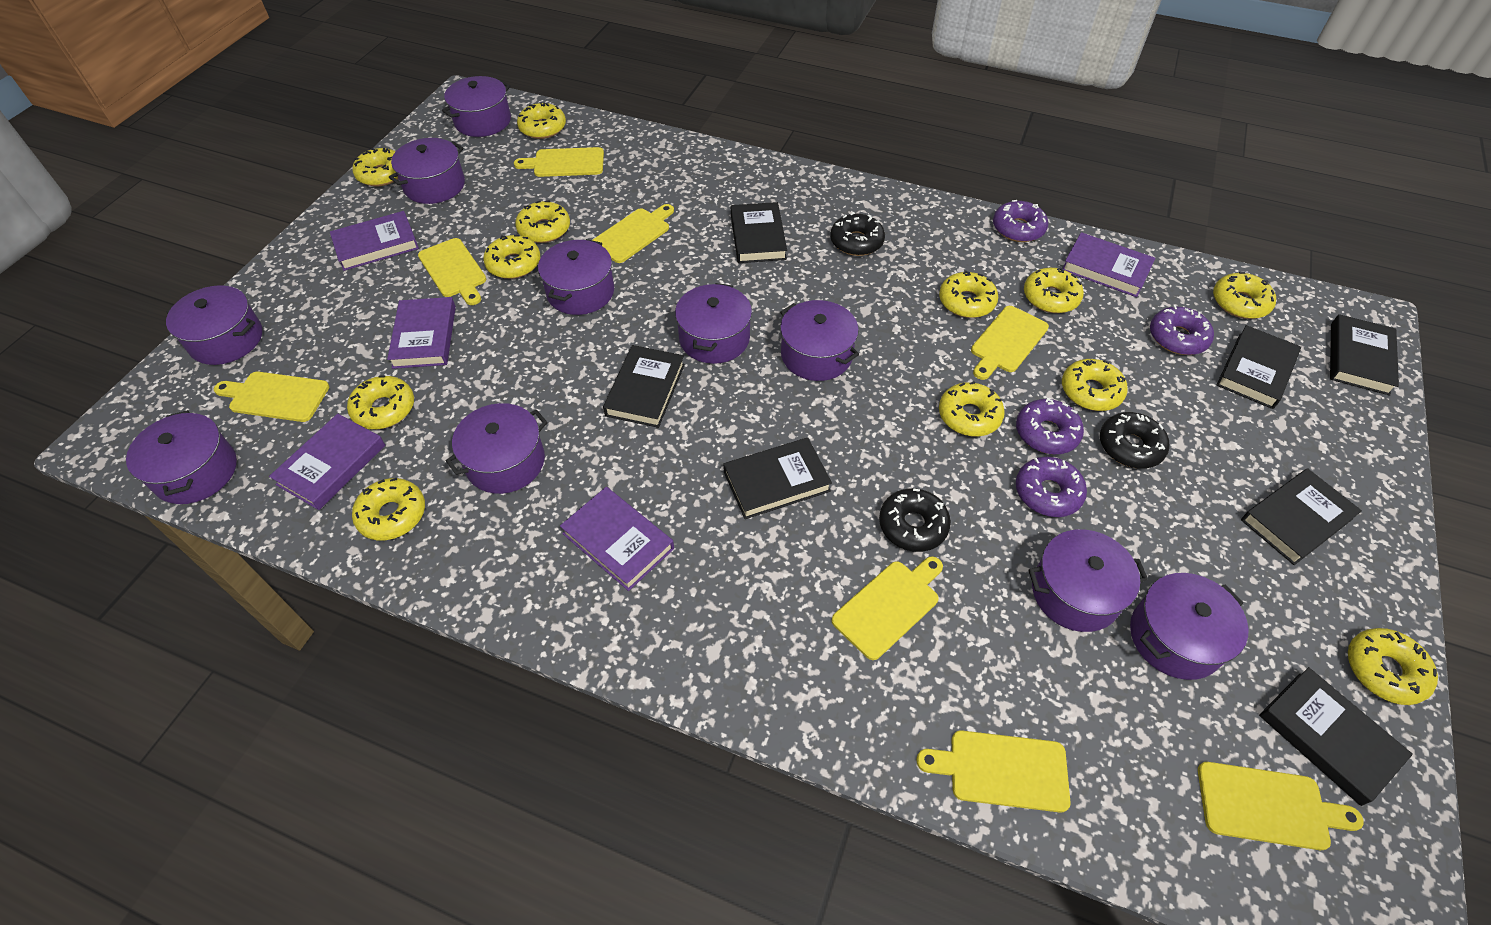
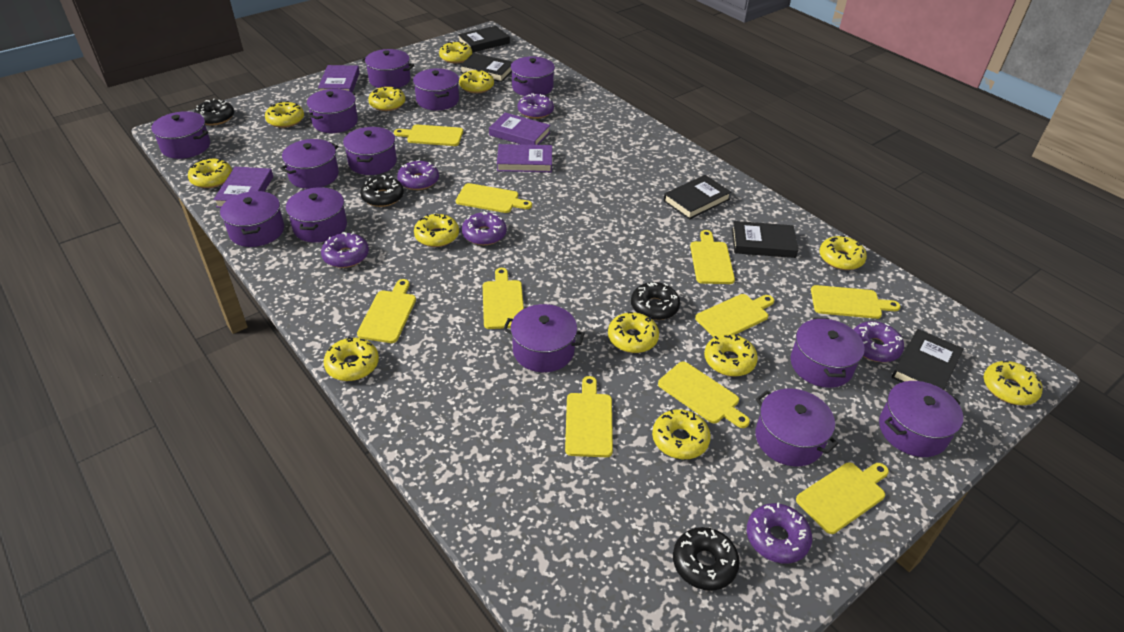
black book: 7 -> 5
black donut: 3 -> 4
purple book: 5 -> 4
purple donut: 4 -> 6
purple pot: 10 -> 13
yellow cutting board: 8 -> 10

